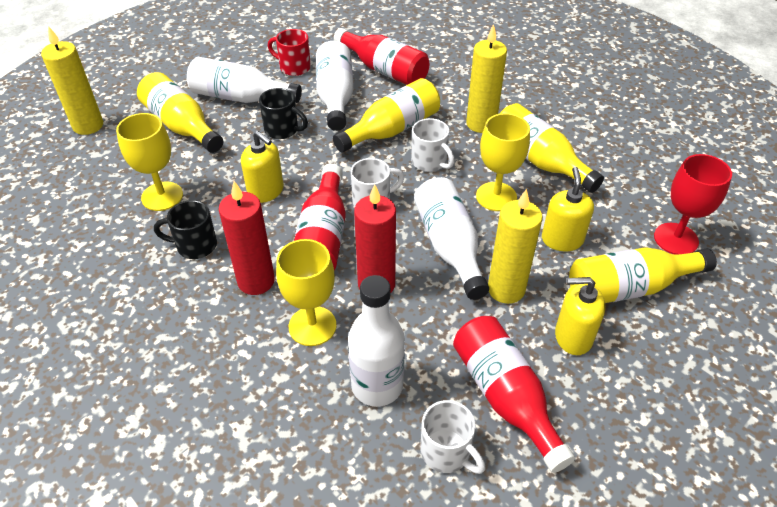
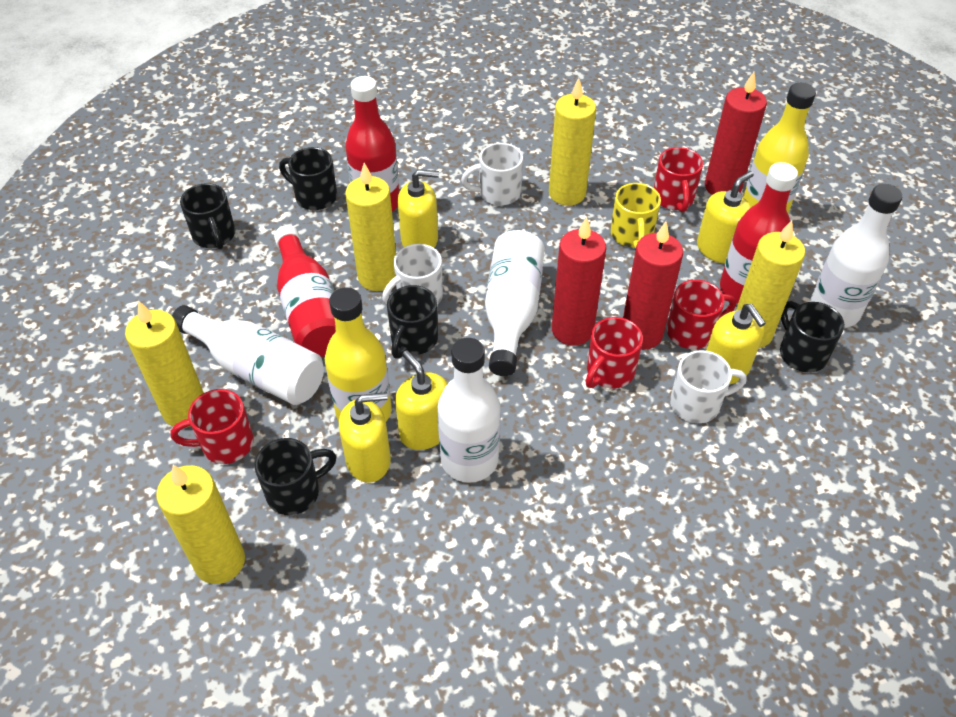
black mug: 2 -> 5
red candle: 2 -> 3
red goblet: 1 -> 0
red mug: 1 -> 4
yellow bottle: 4 -> 2
yellow candle: 3 -> 5
yellow goblet: 3 -> 0
yellow mug: 0 -> 1
yellow soap dispenser: 3 -> 5

